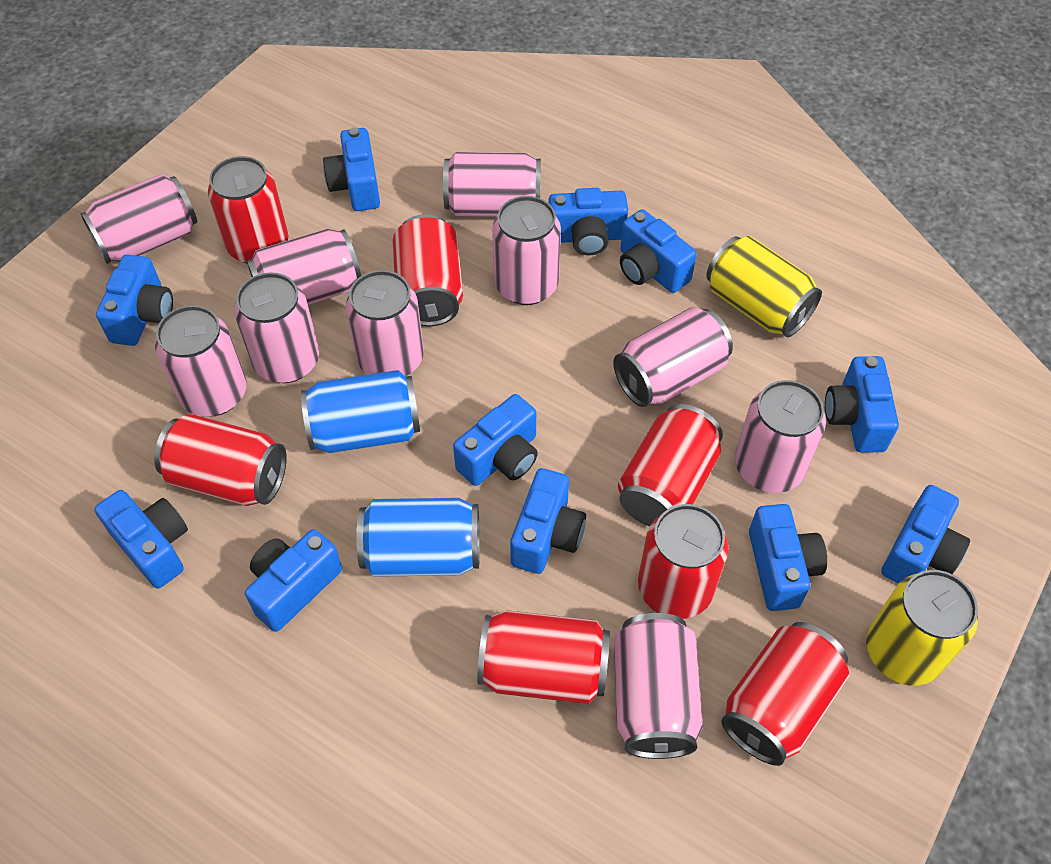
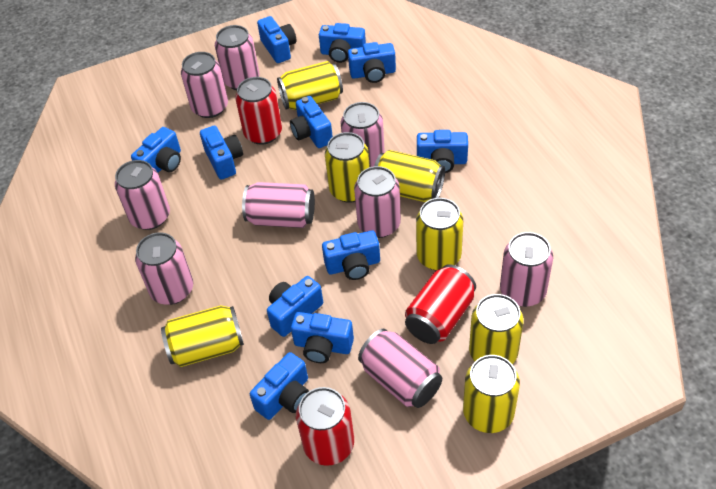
blue can: 2 -> 0
pink can: 10 -> 9
red can: 7 -> 3
yellow can: 2 -> 7

